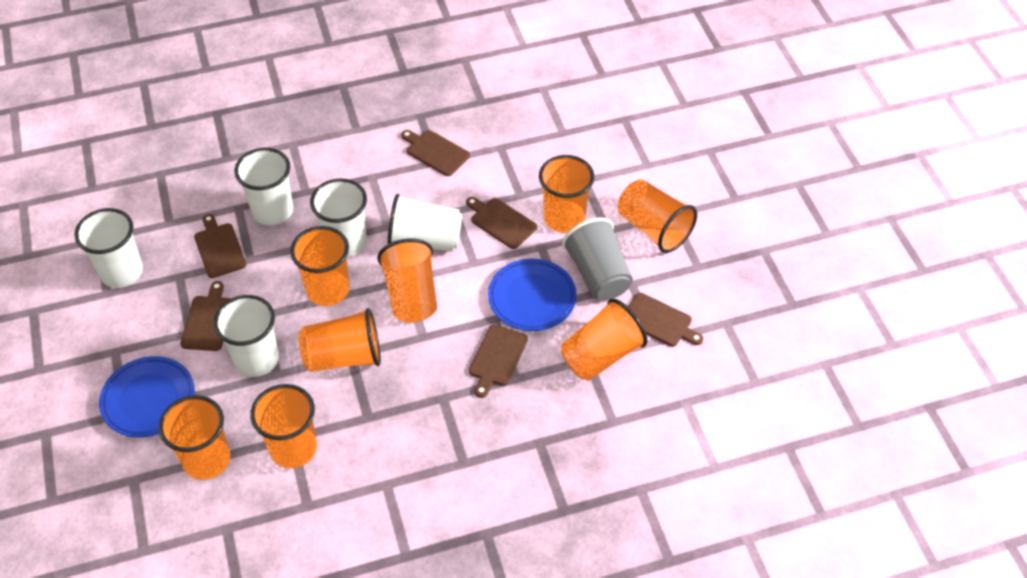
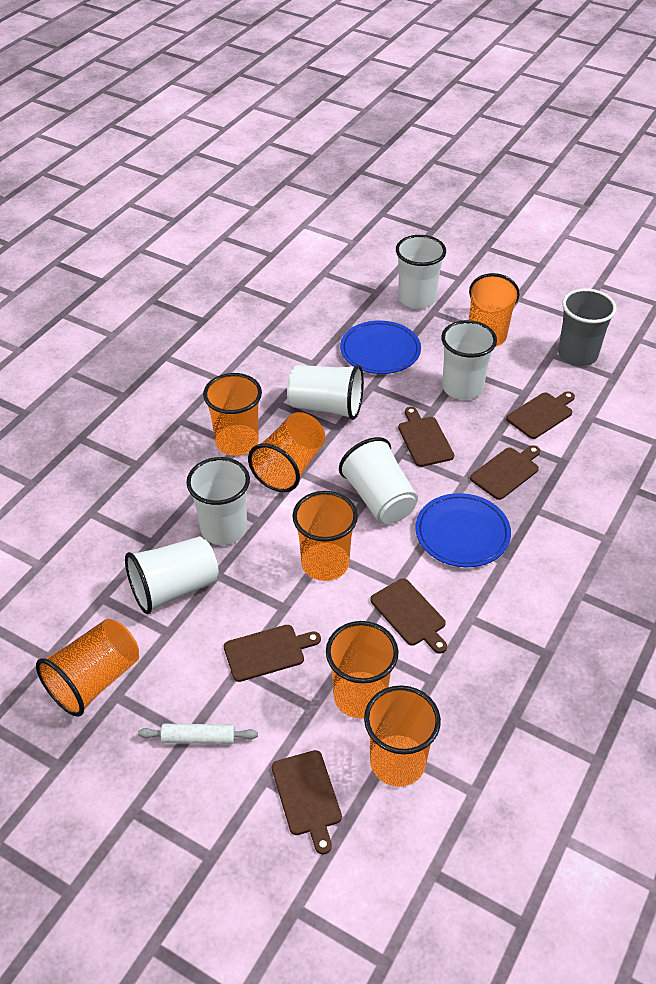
orange cup: 8 -> 7
white cup: 5 -> 6
white rolling pin: 0 -> 1

